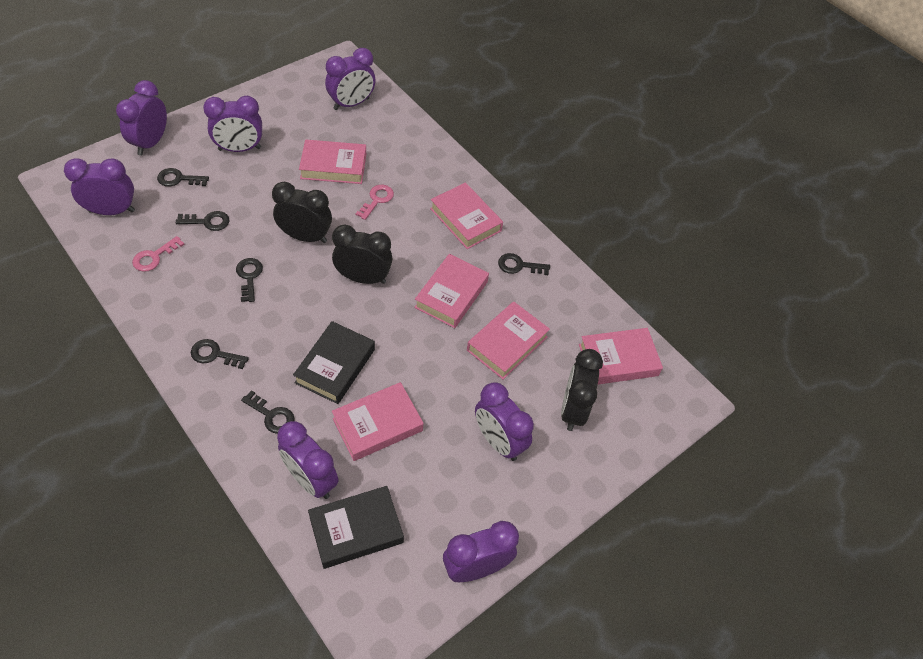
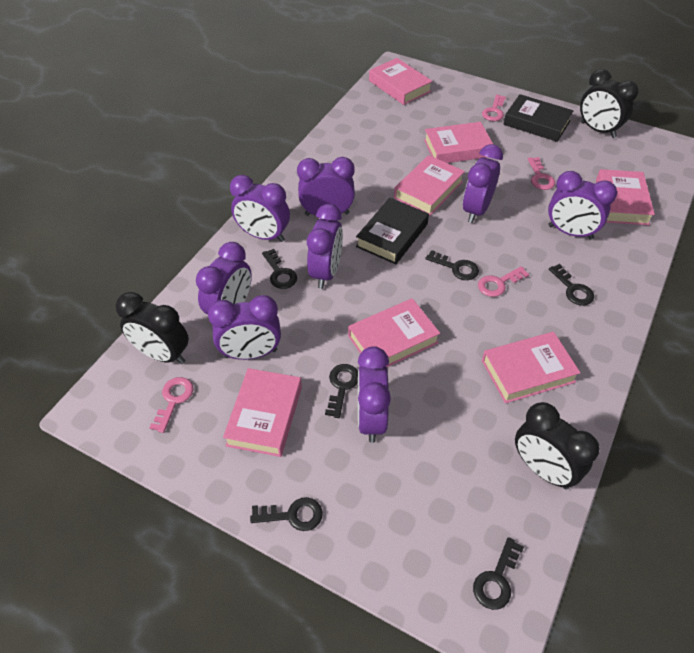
pink book: 6 -> 7
pink key: 2 -> 4
purple clock: 7 -> 8

